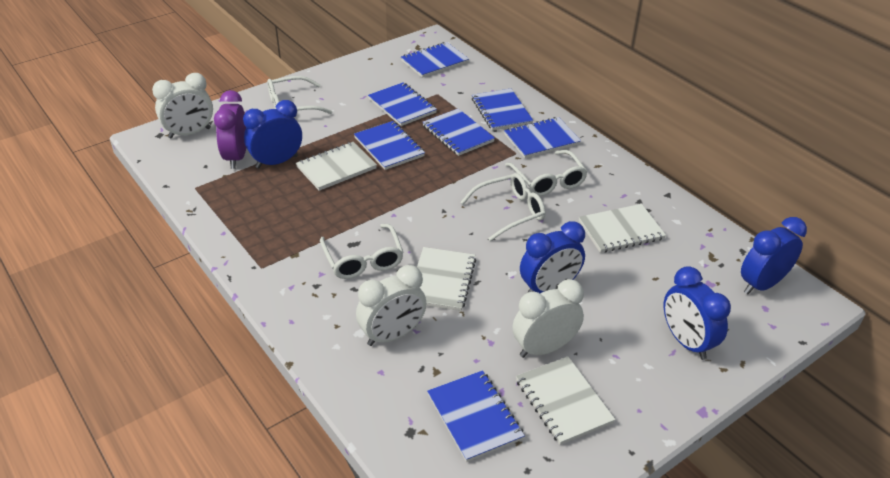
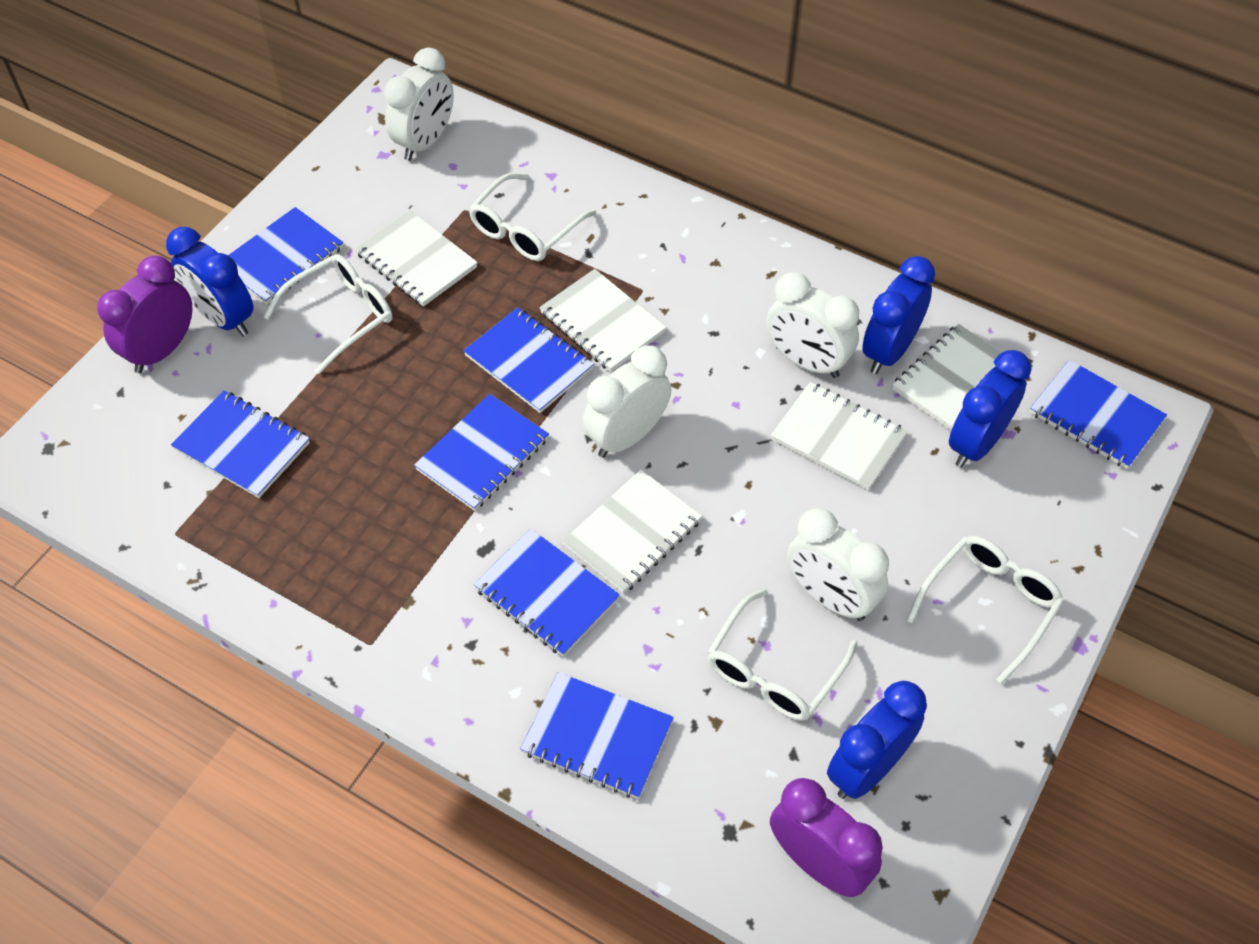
purple clock: 1 -> 2
white clock: 3 -> 4
white notebook: 4 -> 5

